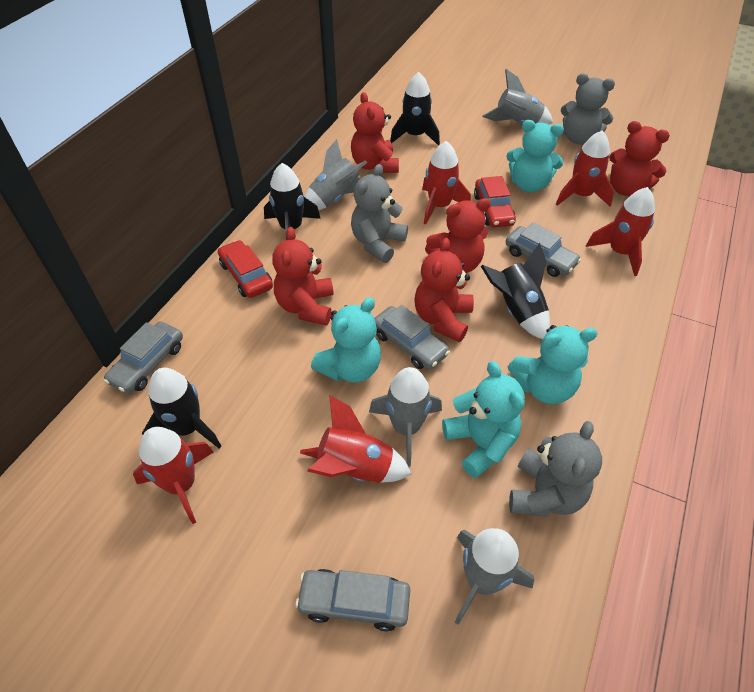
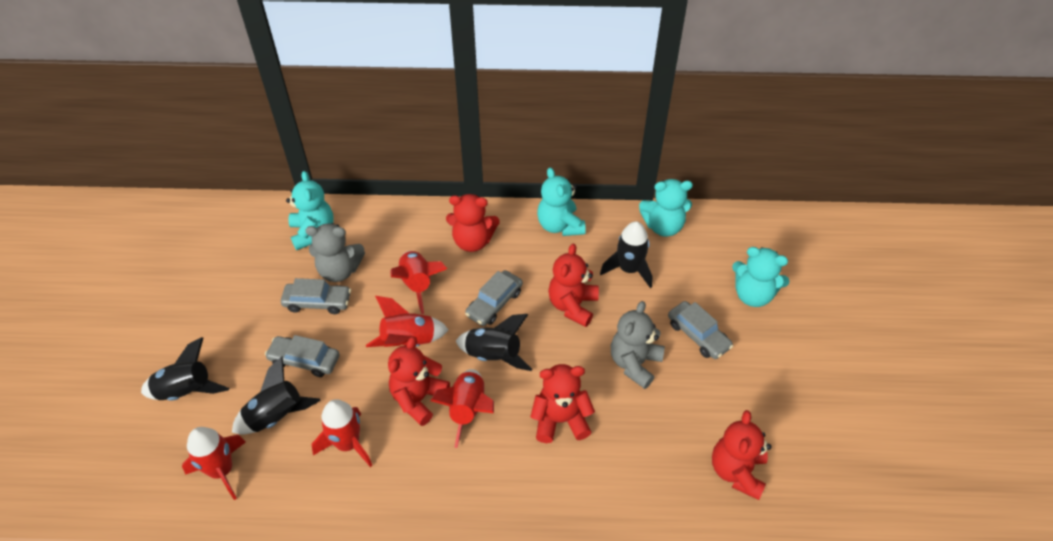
grey rocket: 4 -> 0
grey teddy bear: 3 -> 2
red car: 2 -> 0

